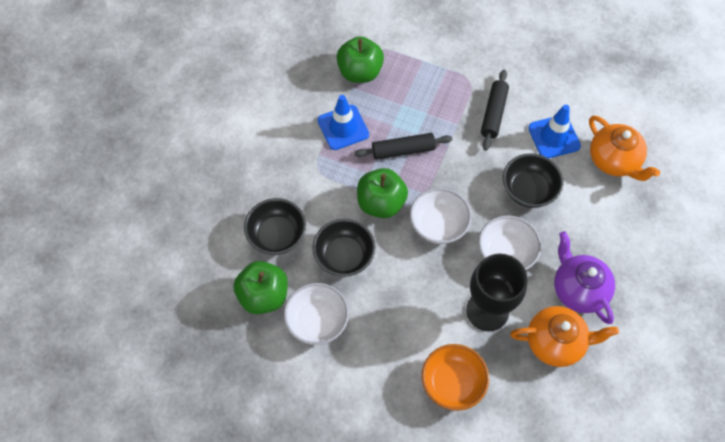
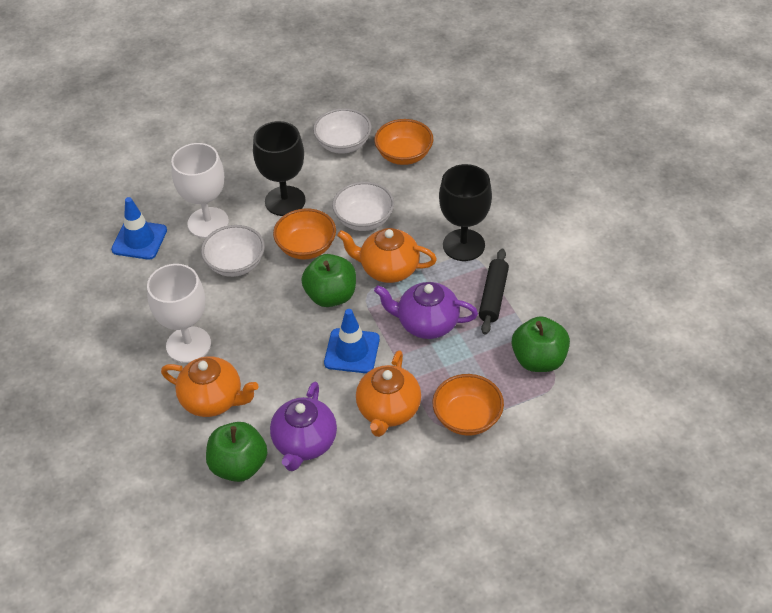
black bowl: 3 -> 0
black goblet: 1 -> 2
black rolling pin: 2 -> 1
orange bowl: 1 -> 3
orange teapot: 2 -> 3
purple teapot: 1 -> 2
white goblet: 0 -> 2

